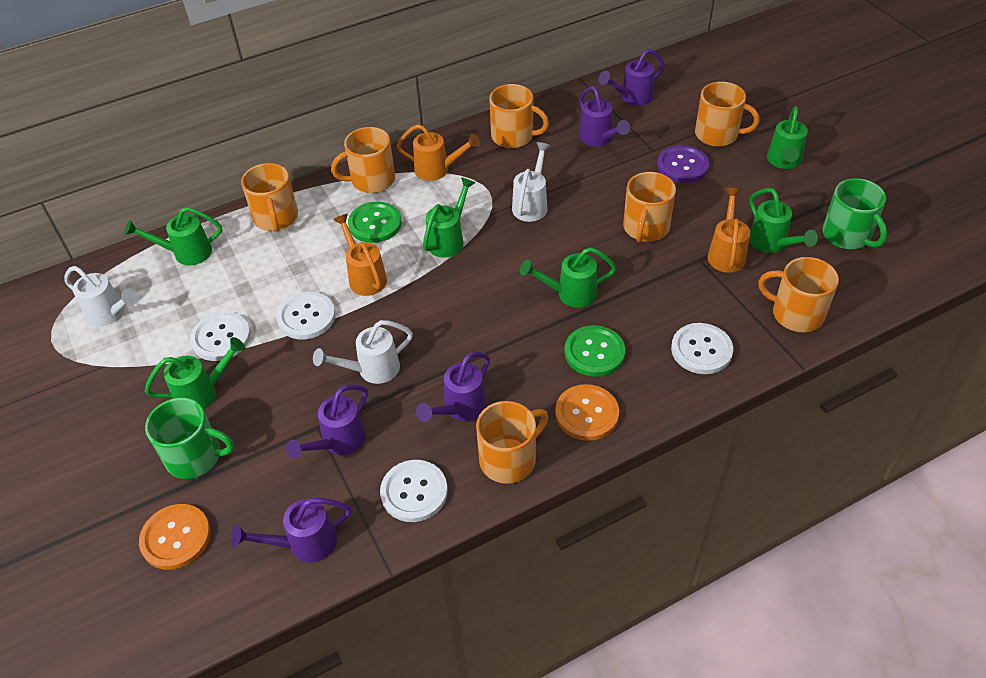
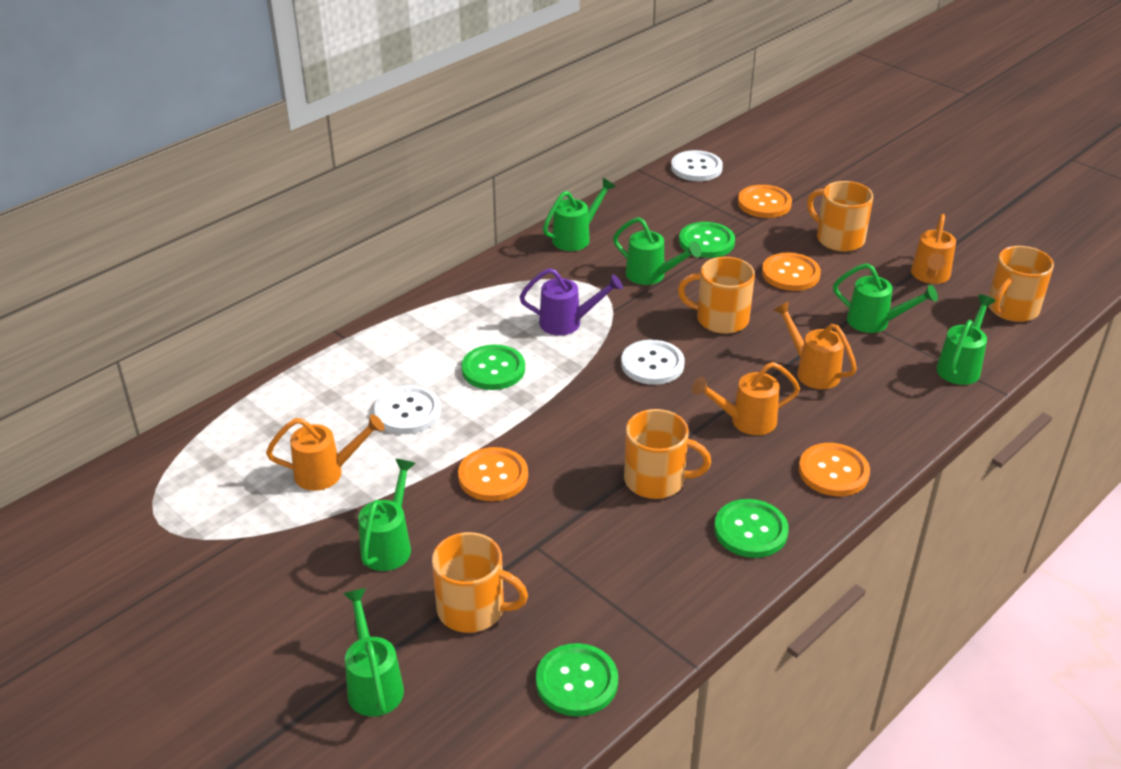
green button: 2 -> 4
green mug: 2 -> 0
orange button: 2 -> 4
orange mug: 7 -> 5
orange watering can: 3 -> 4
purple button: 1 -> 0
purple watering can: 5 -> 1
white button: 4 -> 3
white watering can: 3 -> 0

